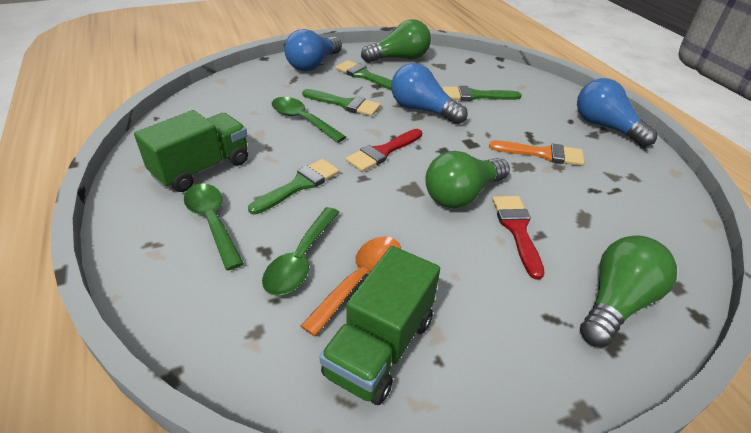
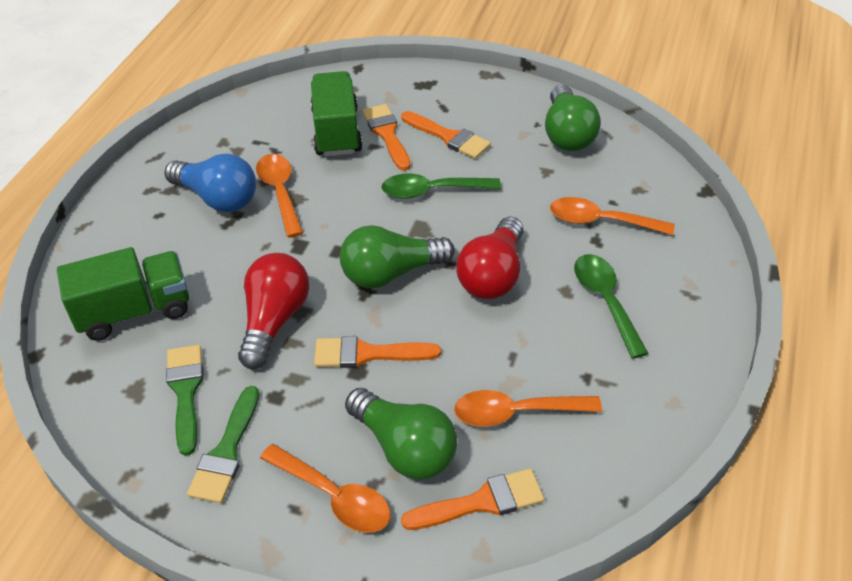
blue light bulb: 3 -> 1
green brush: 4 -> 2
green spoon: 3 -> 2
orange brush: 1 -> 4
orange spoon: 1 -> 4
red brush: 2 -> 0
red light bulb: 0 -> 2

